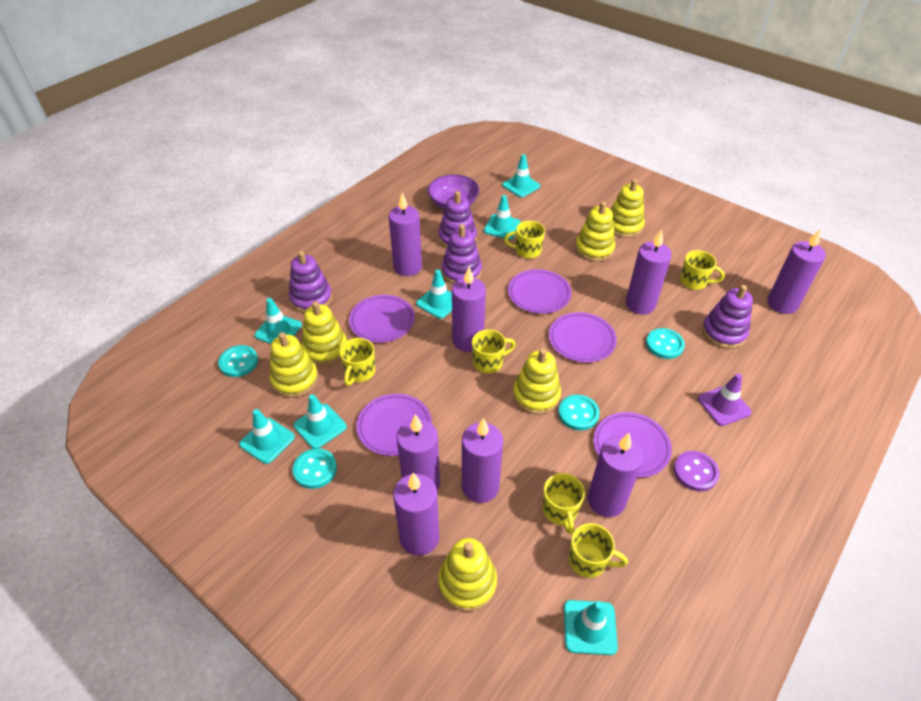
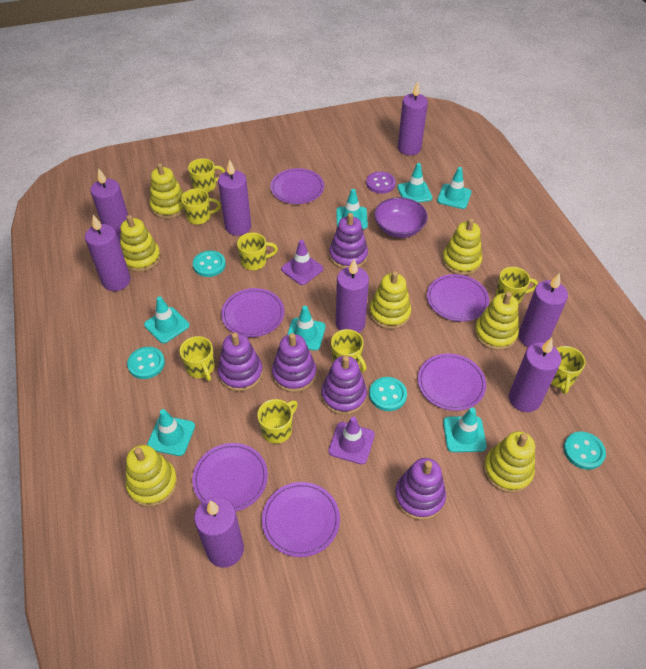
purple plate: 5 -> 6
purple stacking toy: 4 -> 5
purple traffic cone: 1 -> 2
yellow mug: 6 -> 8
yellow stacking toy: 6 -> 7

